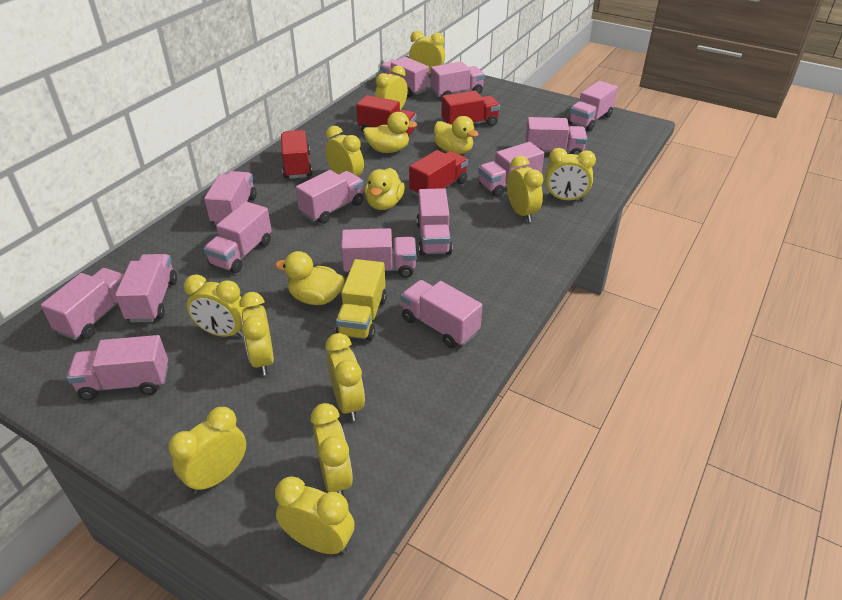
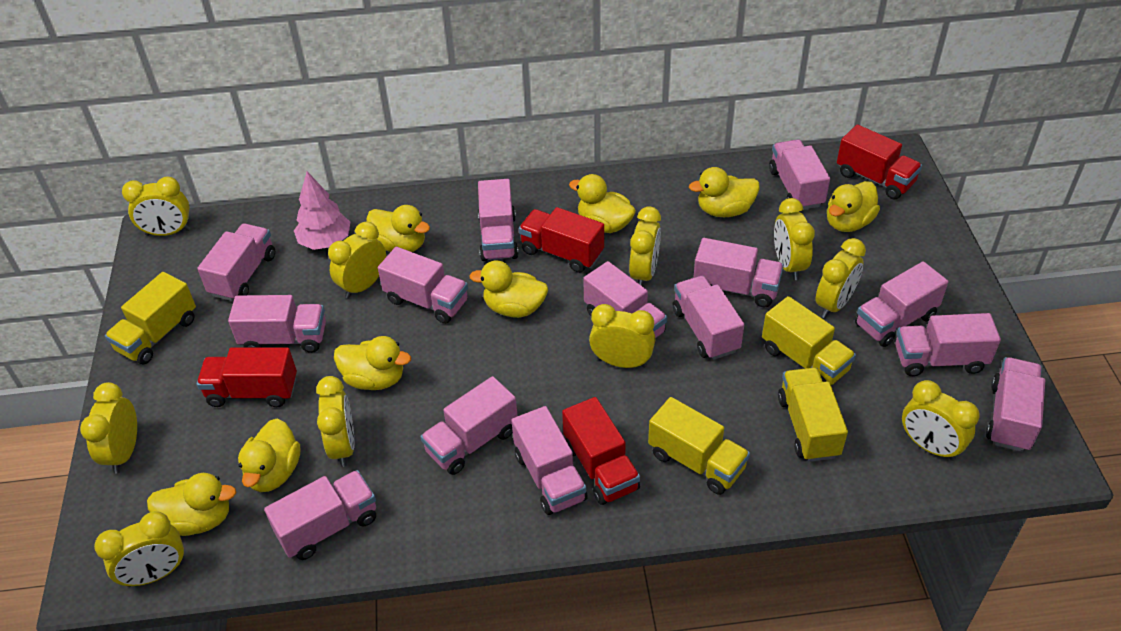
pink tree: 0 -> 1
yellow clock: 11 -> 10
yellow duck: 4 -> 8
yellow truck: 1 -> 4

